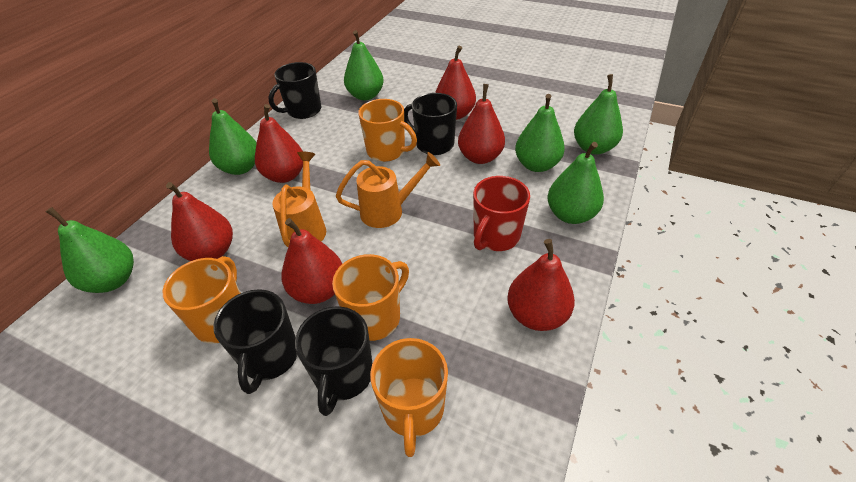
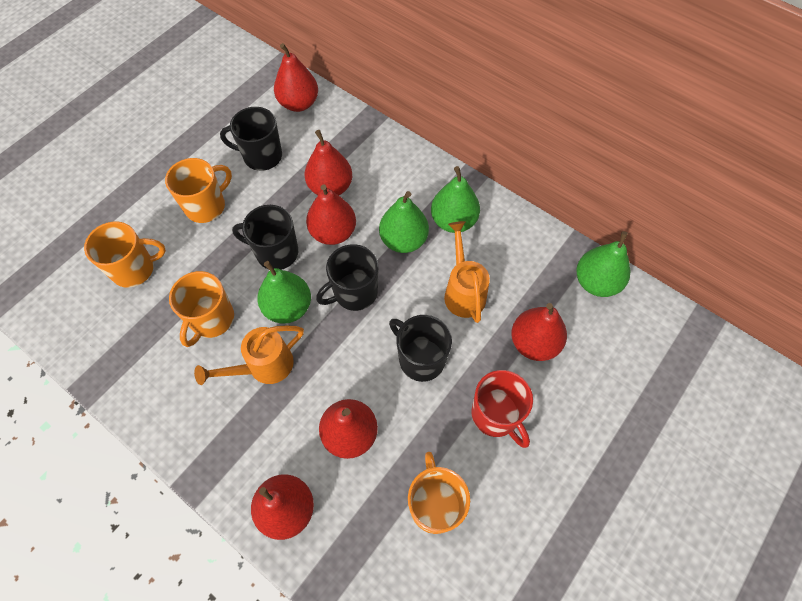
green pear: 6 -> 4

